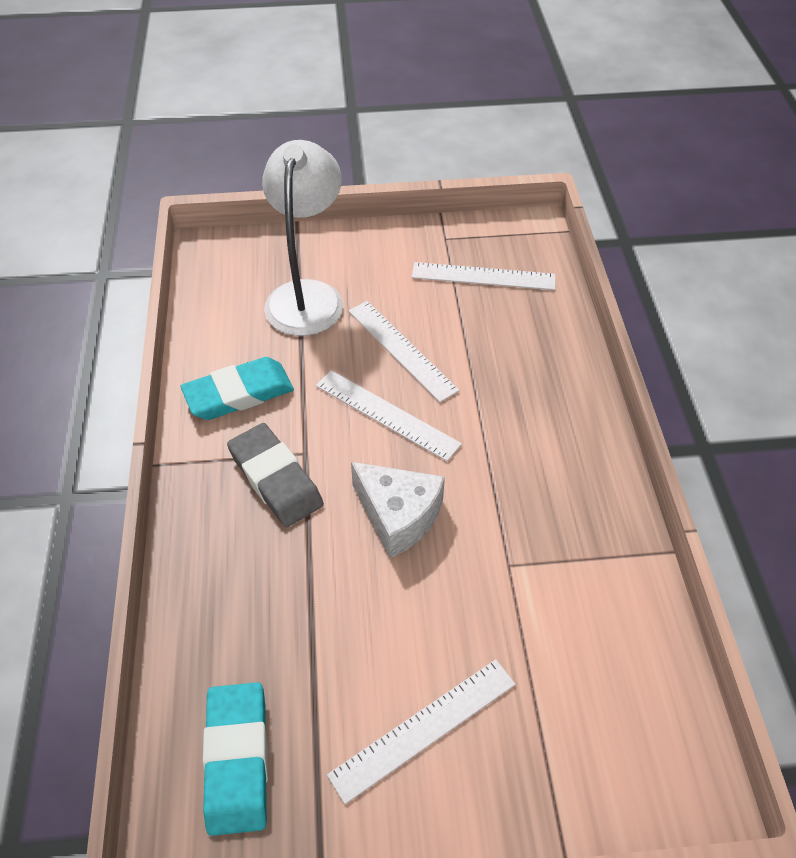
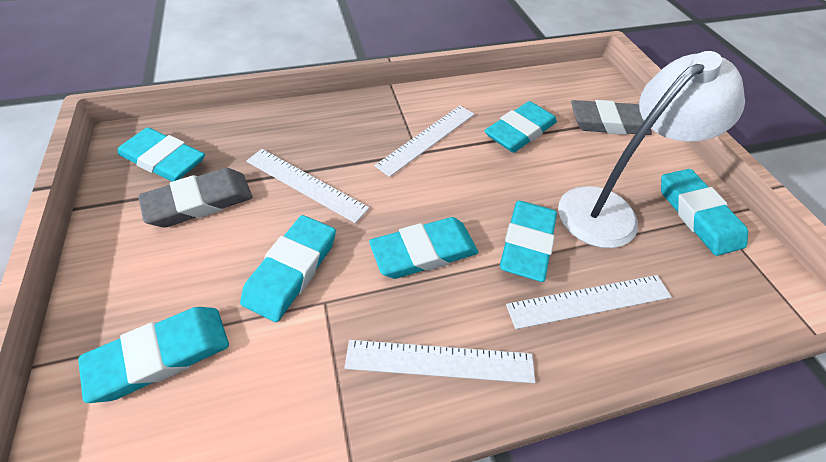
grey eraser: 1 -> 2
turquoise eraser: 2 -> 7
white cheese: 1 -> 0

